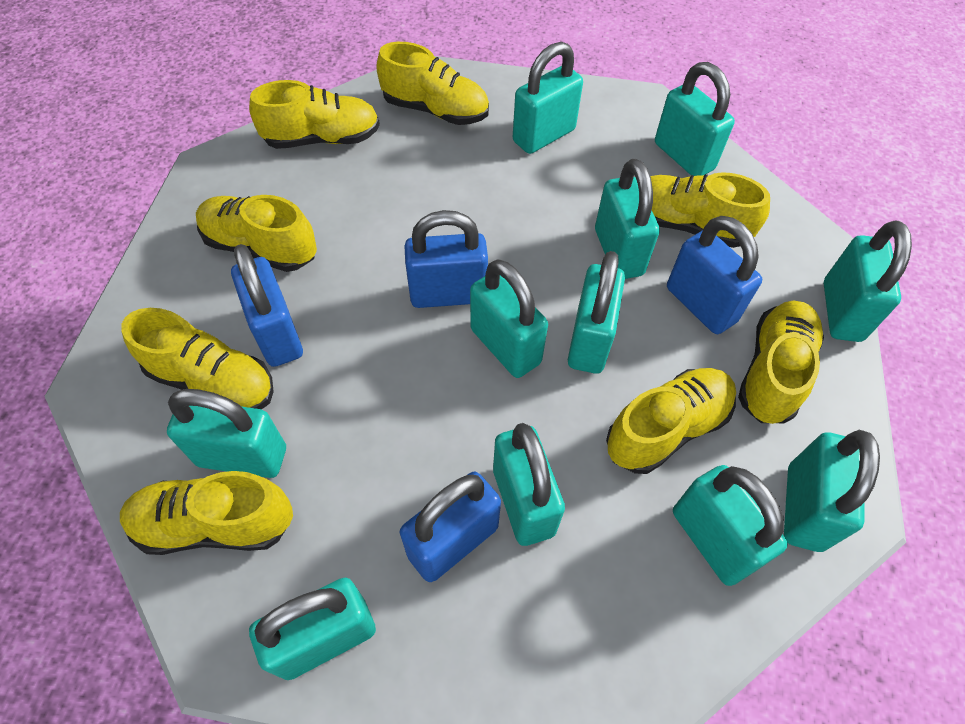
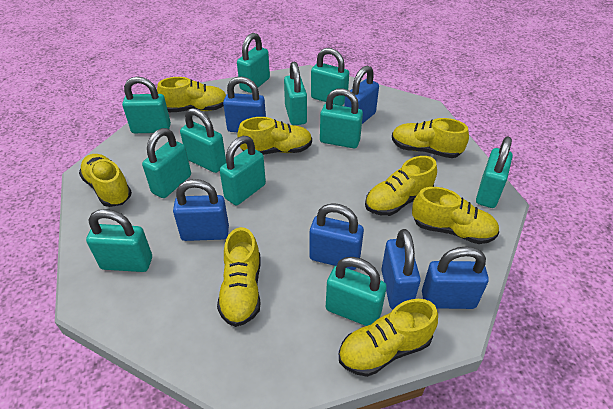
blue padlock: 4 -> 6

